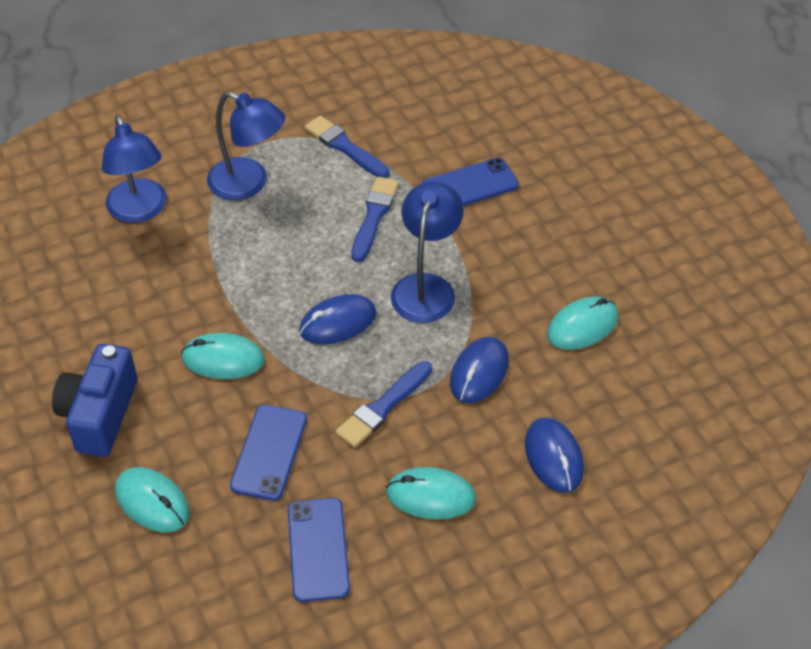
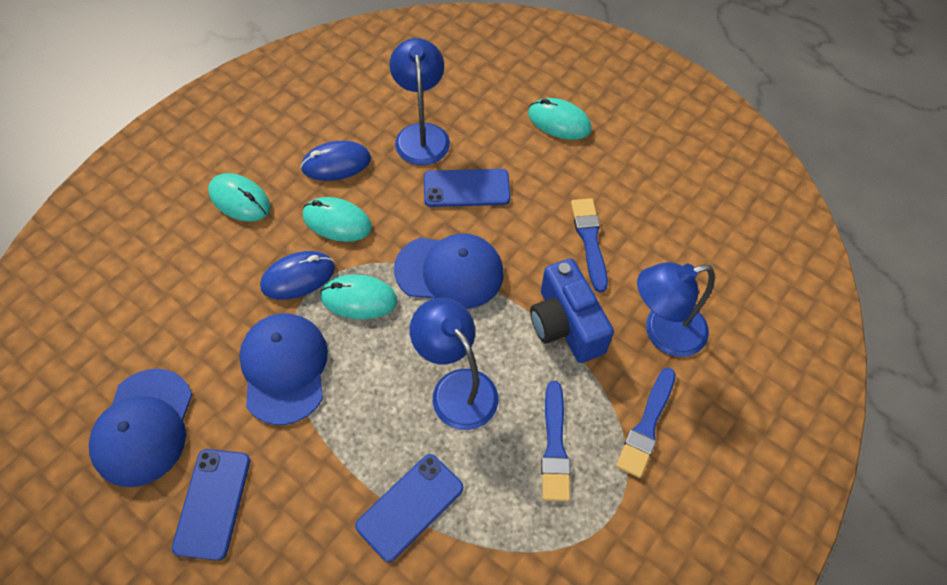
blue cap: 0 -> 3
blue mouse: 3 -> 2

